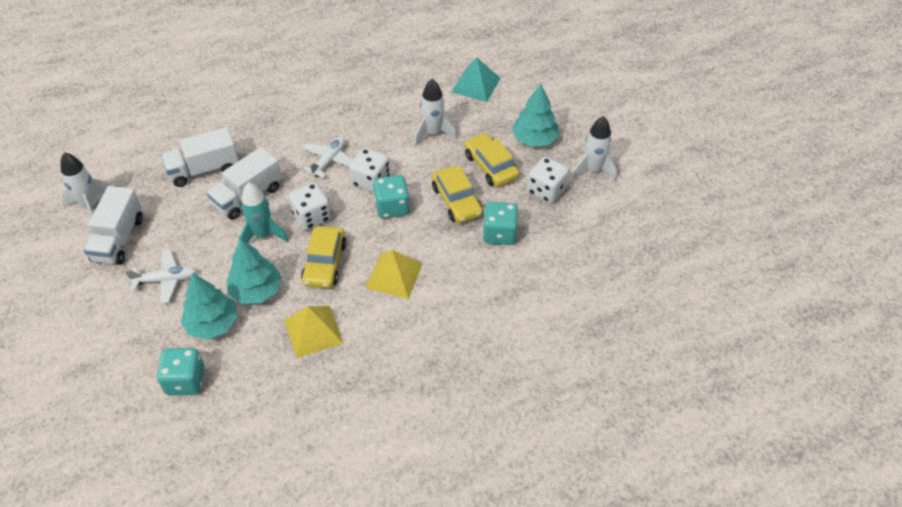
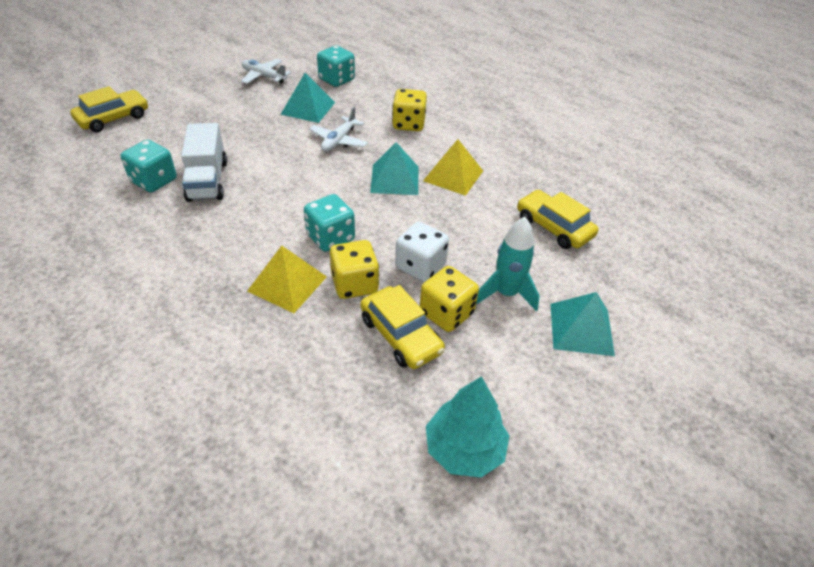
turquoise pyramid: 1 -> 3
turquoise tree: 3 -> 1
white dice: 3 -> 1
white rocket: 3 -> 0
white truck: 3 -> 1
yellow dice: 0 -> 3

